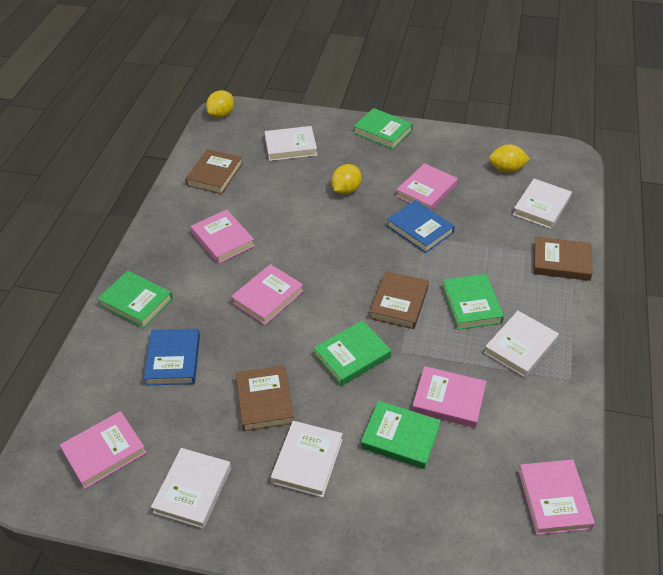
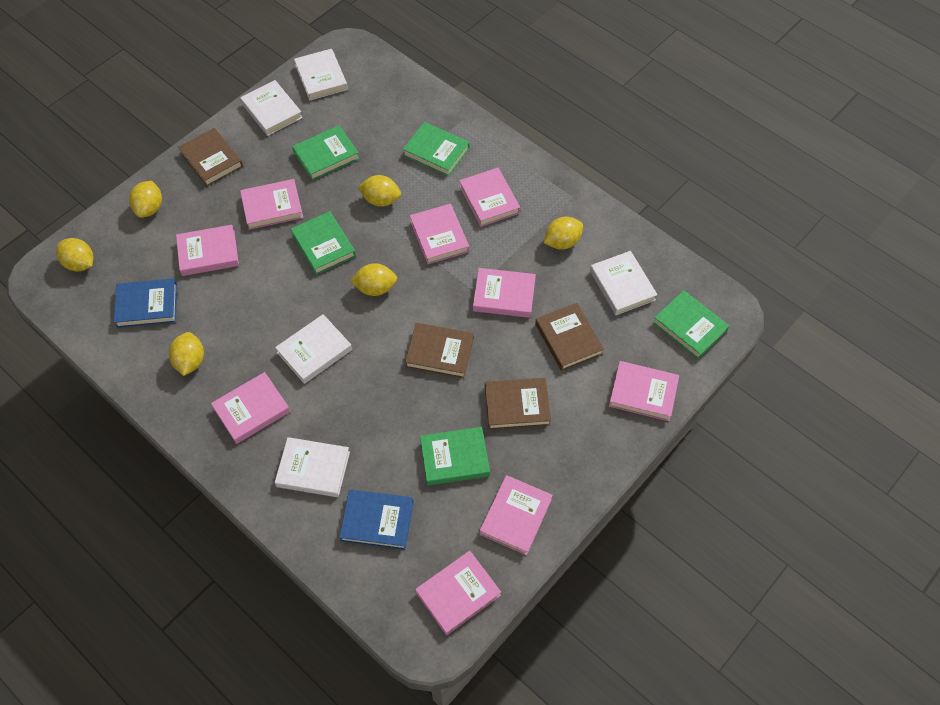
pink book: 6 -> 9
yellow lemon: 3 -> 6

